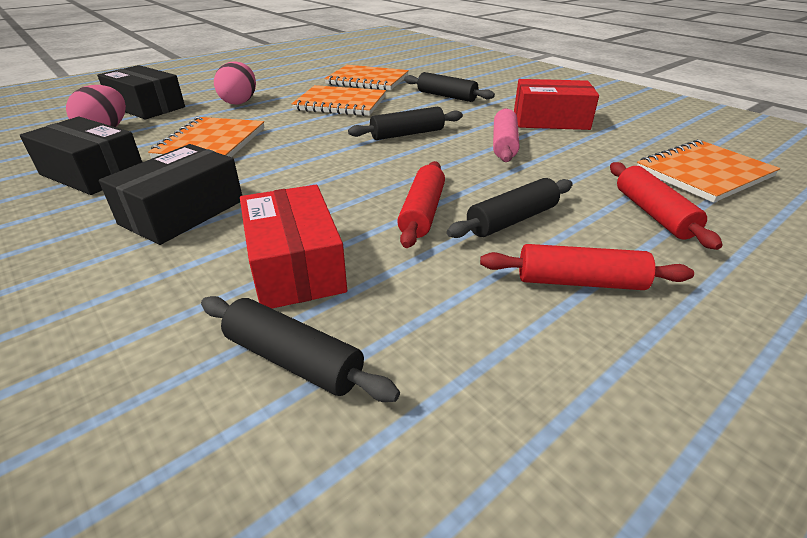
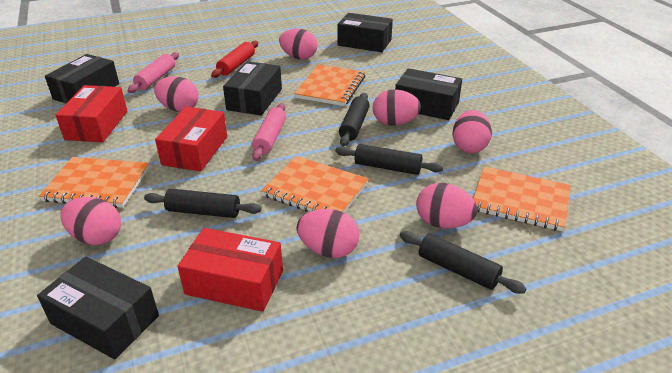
black box: 3 -> 5
pink egg: 2 -> 7
pink rolling pin: 1 -> 2
red box: 2 -> 3
red rolling pin: 3 -> 1

